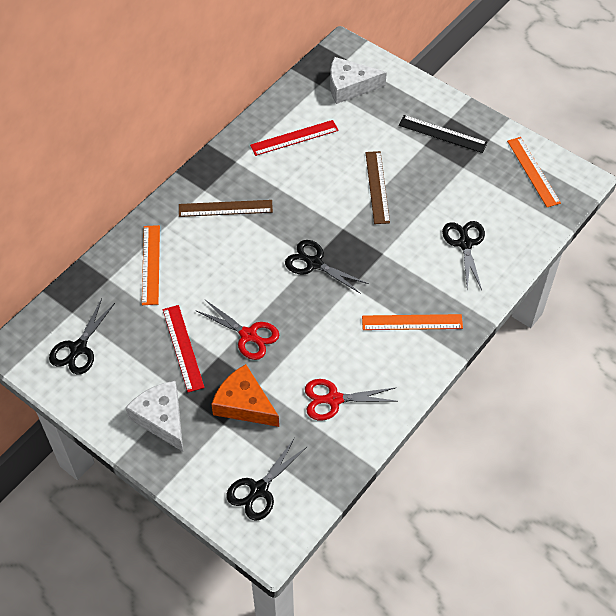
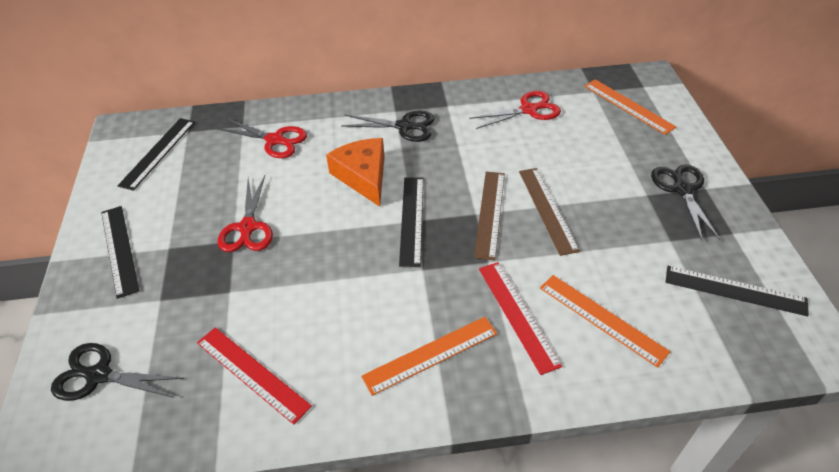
black ruler: 1 -> 4
black scissors: 4 -> 3
red scissors: 2 -> 3
white cheese: 2 -> 0

